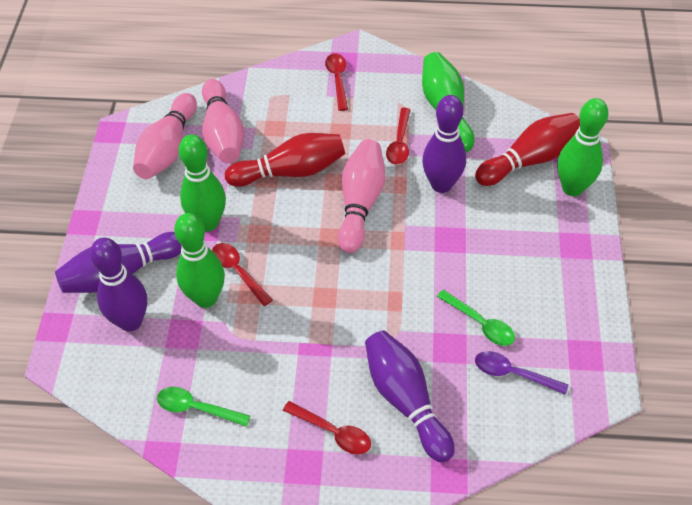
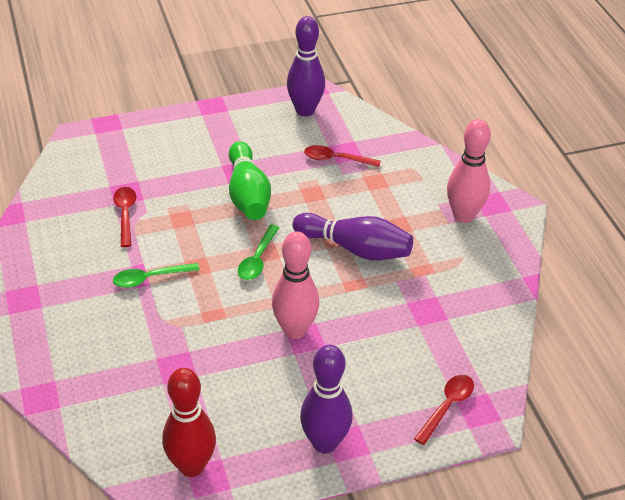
green bowling pin: 4 -> 1
pink bowling pin: 3 -> 2
purple bowling pin: 4 -> 3
purple spoon: 1 -> 0
red bowling pin: 2 -> 1
red spoon: 4 -> 3

